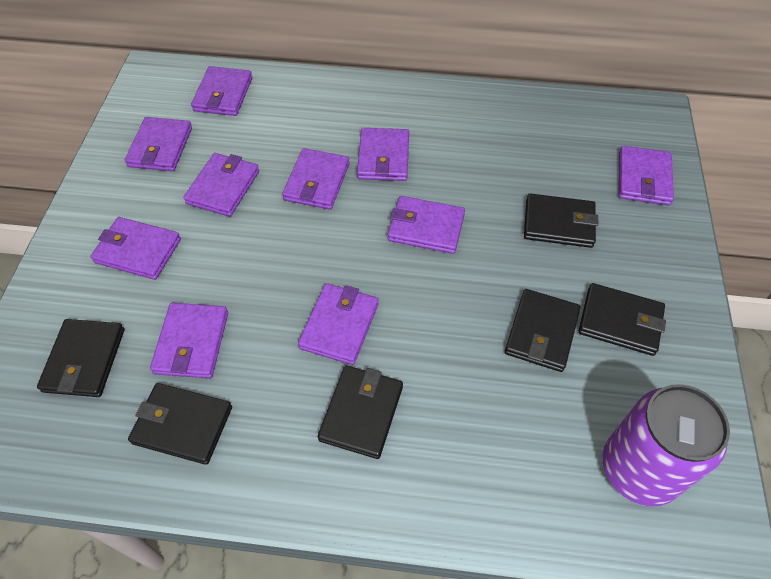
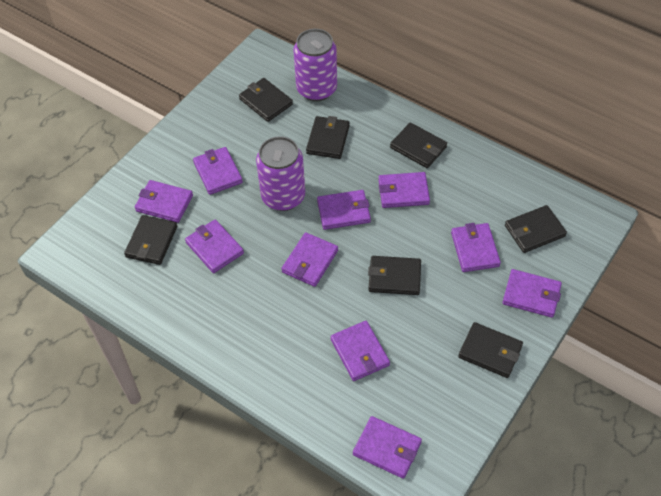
black wallet: 6 -> 7
purple can: 1 -> 2

